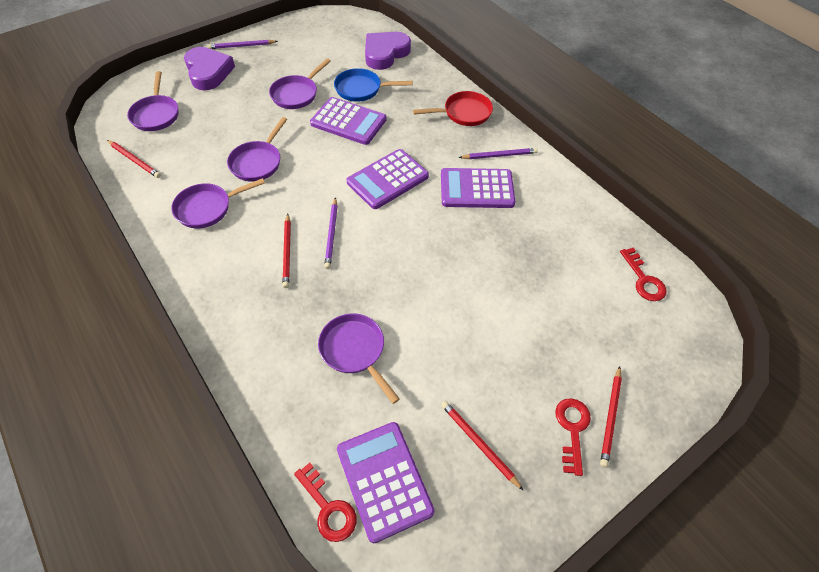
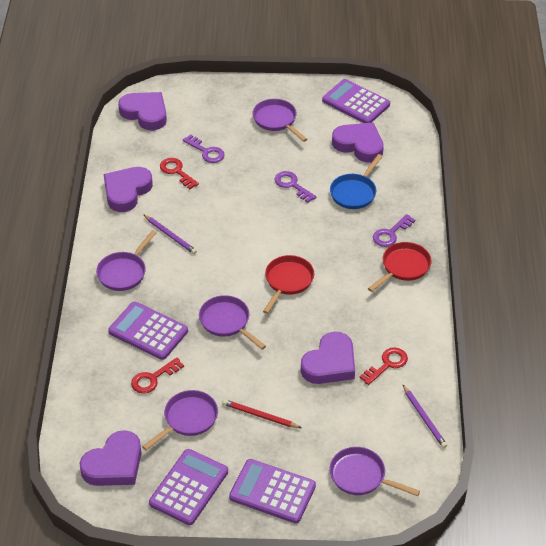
purple heart: 2 -> 5
purple key: 0 -> 3
purple pencil: 3 -> 2
red pan: 1 -> 2
red pencil: 4 -> 1

